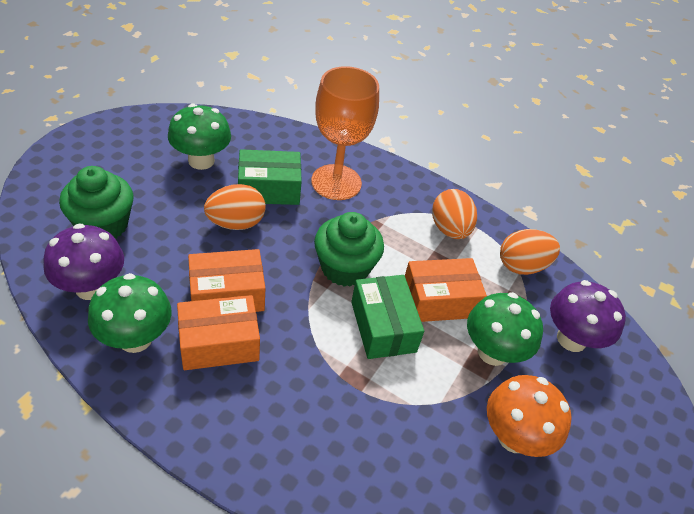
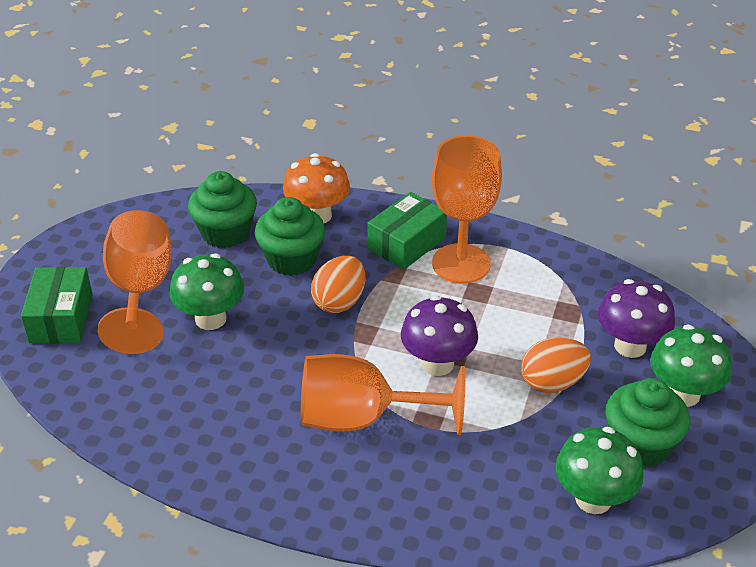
green cupcake: 2 -> 3
orange box: 3 -> 0
orange egg: 3 -> 2
orange goblet: 1 -> 3

